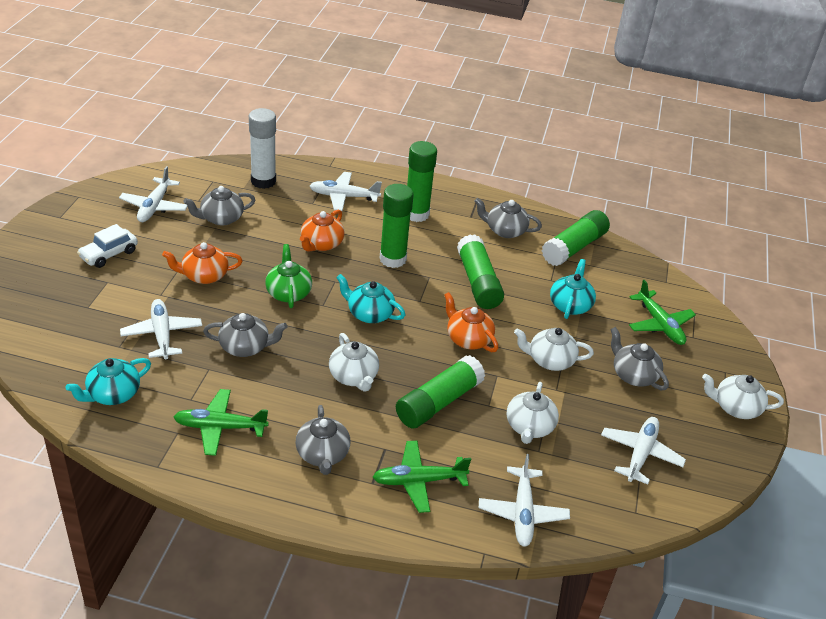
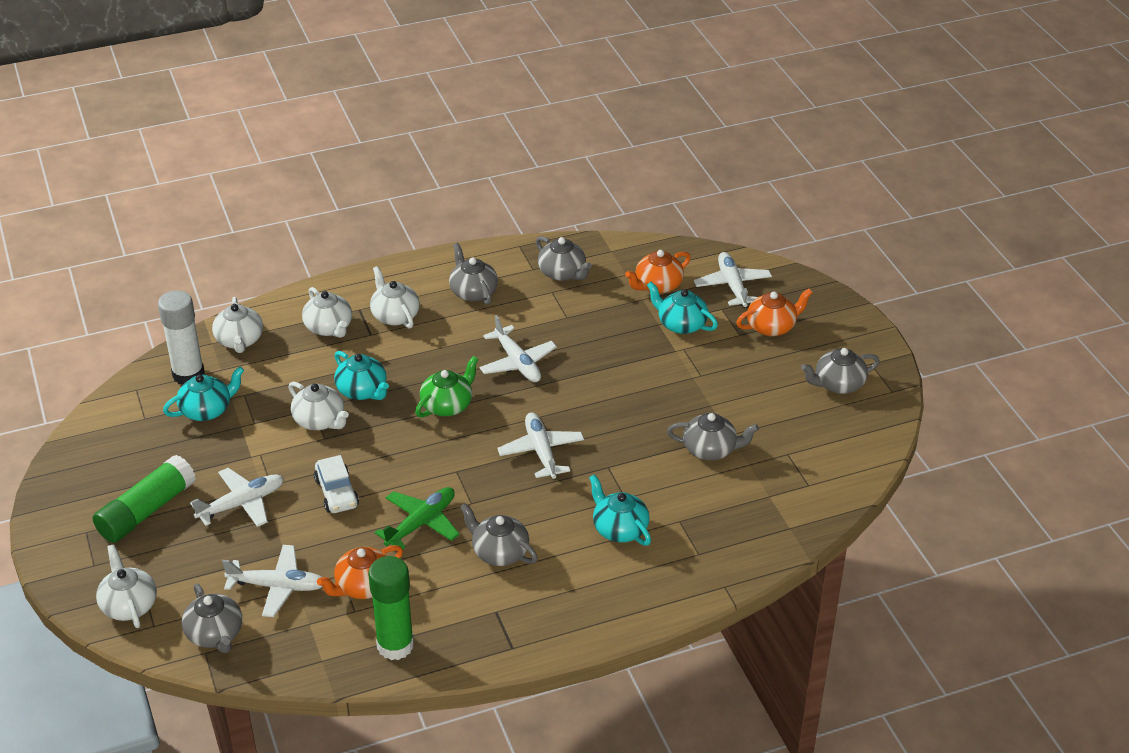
green glue stick: 5 -> 2
green plane: 3 -> 1
grey teapot: 5 -> 6
turquoise teapot: 3 -> 4
white teapot: 4 -> 5

